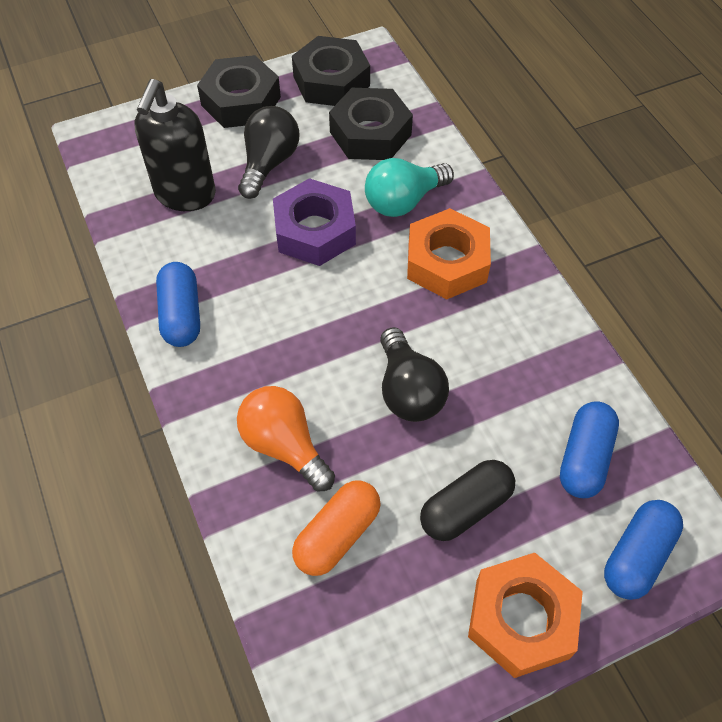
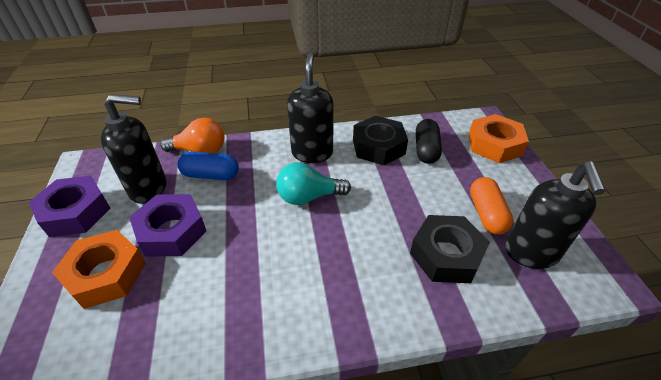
black light bulb: 2 -> 0
black nut: 3 -> 2
black soap dispenser: 1 -> 3
blue capsule: 3 -> 1
purple nut: 1 -> 2

